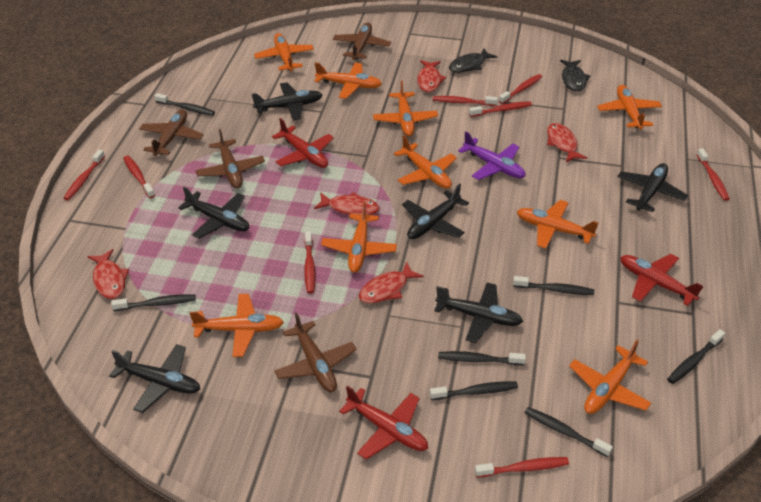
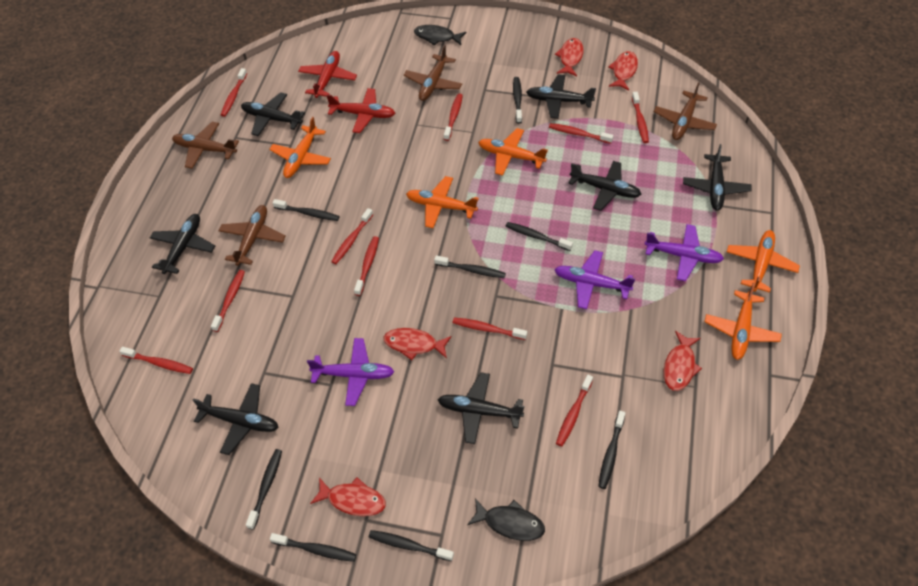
black plane: 6 -> 7
black toothbrush: 7 -> 8
orange plane: 9 -> 5
purple plane: 1 -> 3
red plane: 3 -> 2
red toothbrush: 8 -> 10

